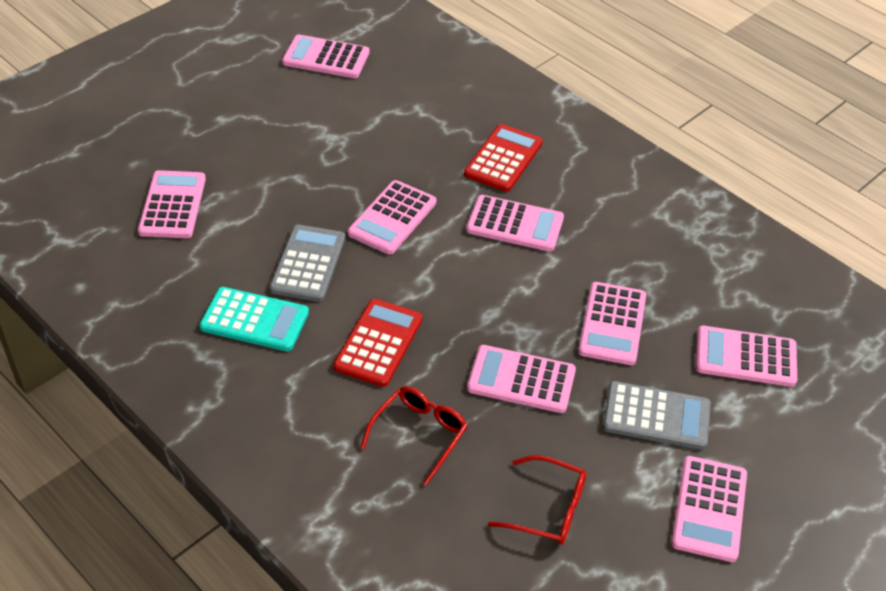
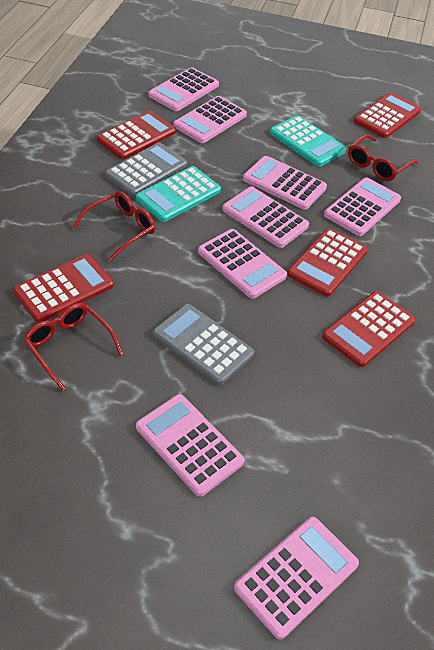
red calculator: 2 -> 5
red glasses: 2 -> 3
turquoise calculator: 1 -> 2

